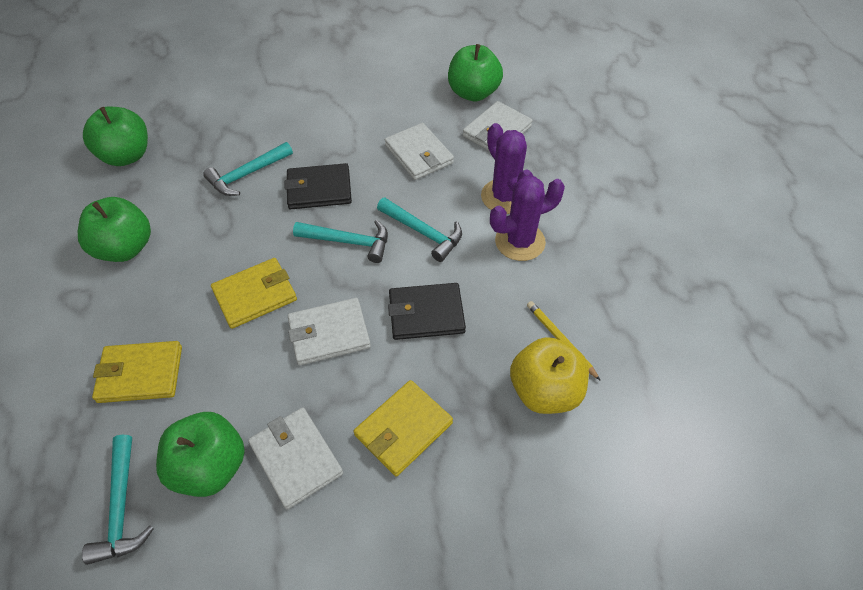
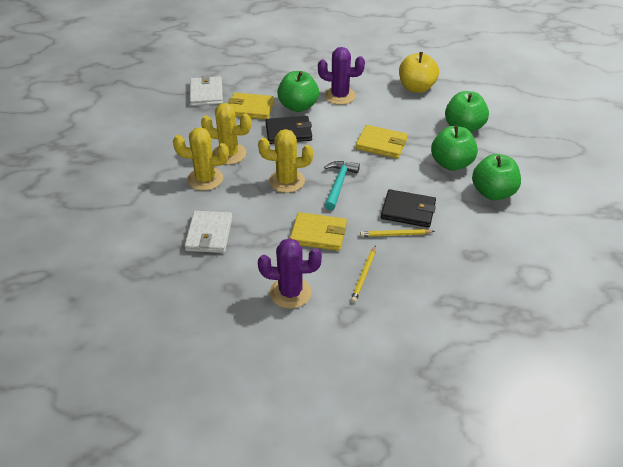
turquoise hammer: 4 -> 1
white wallet: 4 -> 2
yellow cactus: 0 -> 3
yellow pencil: 1 -> 2

